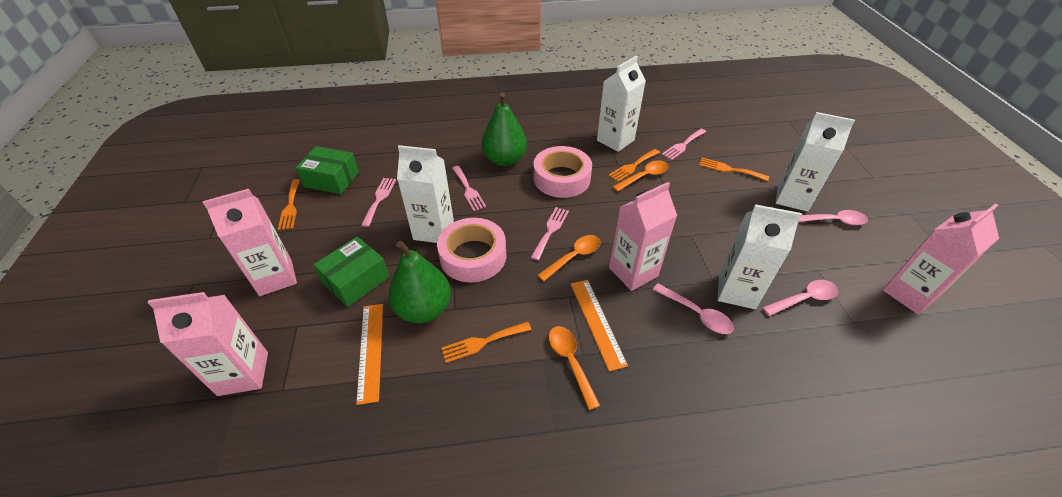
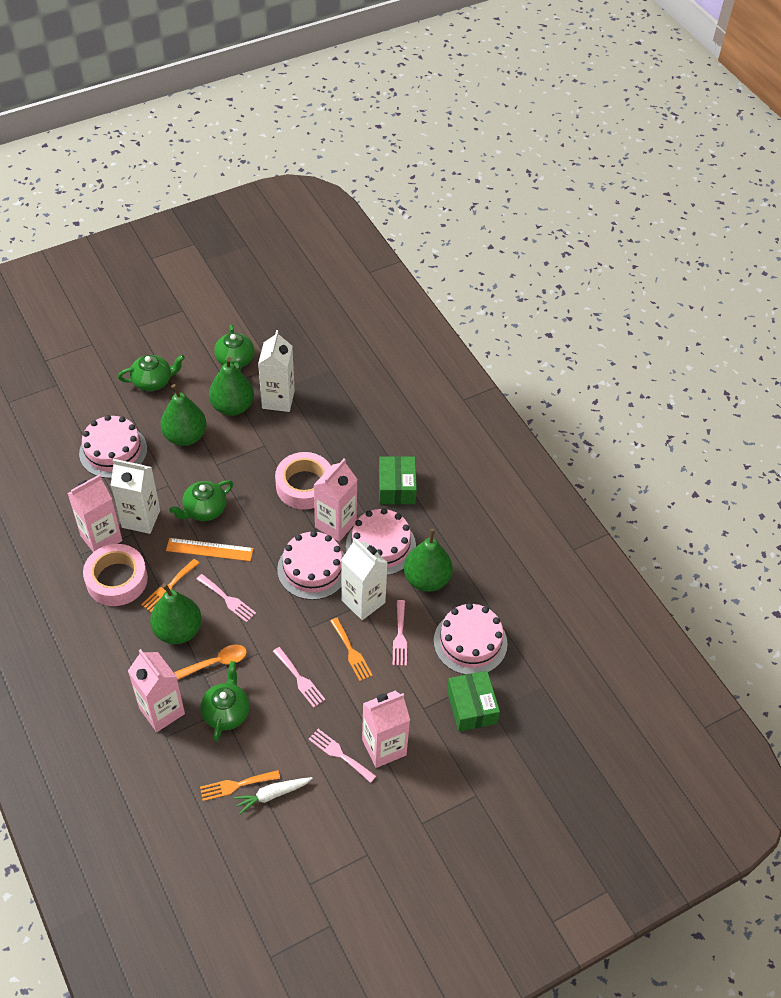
green pear: 2 -> 4
green teapot: 0 -> 4
orange fork: 4 -> 3
orange ruler: 2 -> 1
orange spoon: 3 -> 1
pink cake: 0 -> 4
pink spoon: 3 -> 0
white carrot: 0 -> 1
white carton: 4 -> 3

